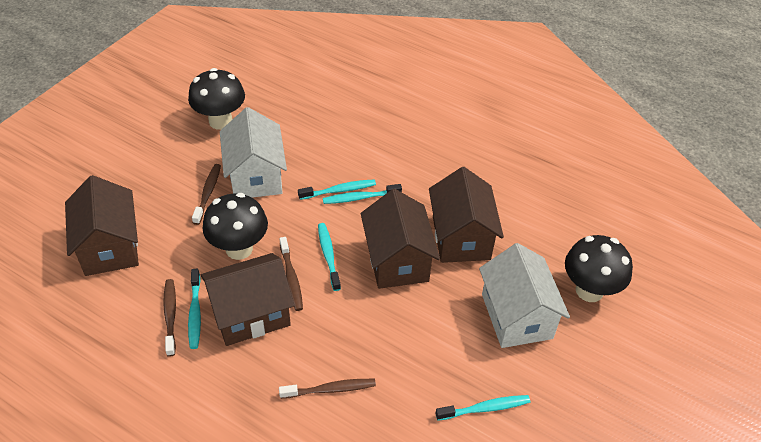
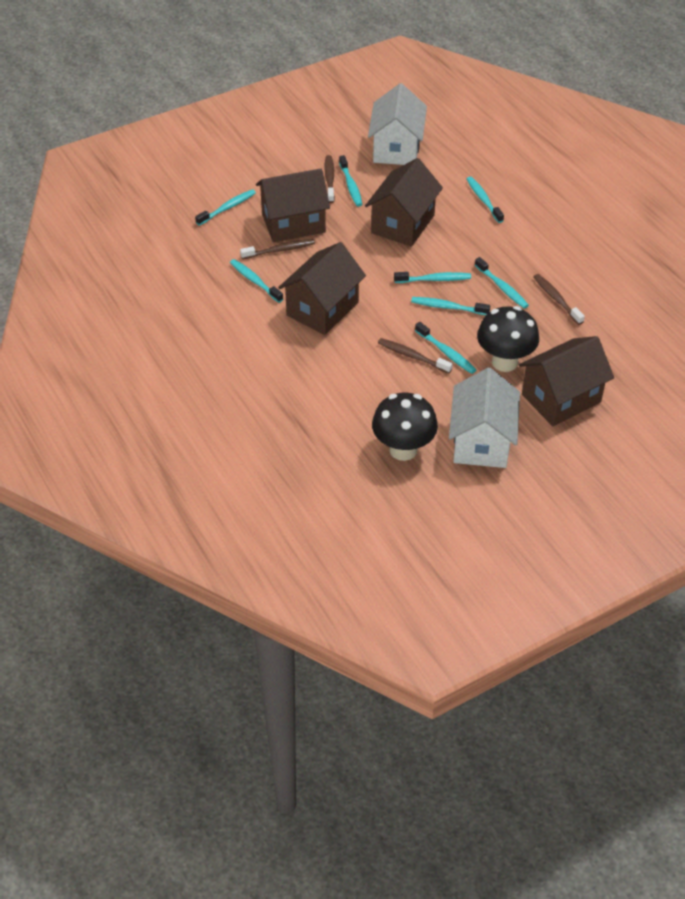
black mushroom: 3 -> 2
turquoise toothbrush: 5 -> 8

